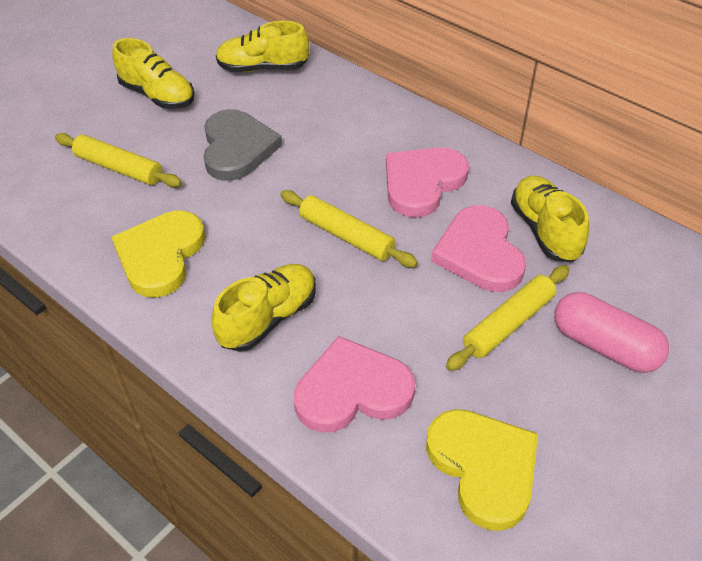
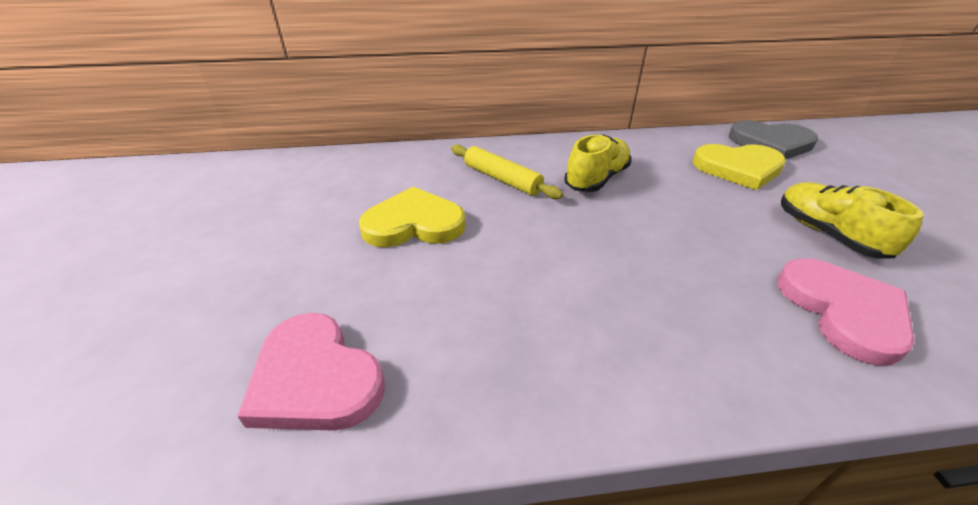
pink capsule: 1 -> 0
pink heart: 3 -> 2
yellow rolling pin: 3 -> 1
yellow shoe: 4 -> 2

